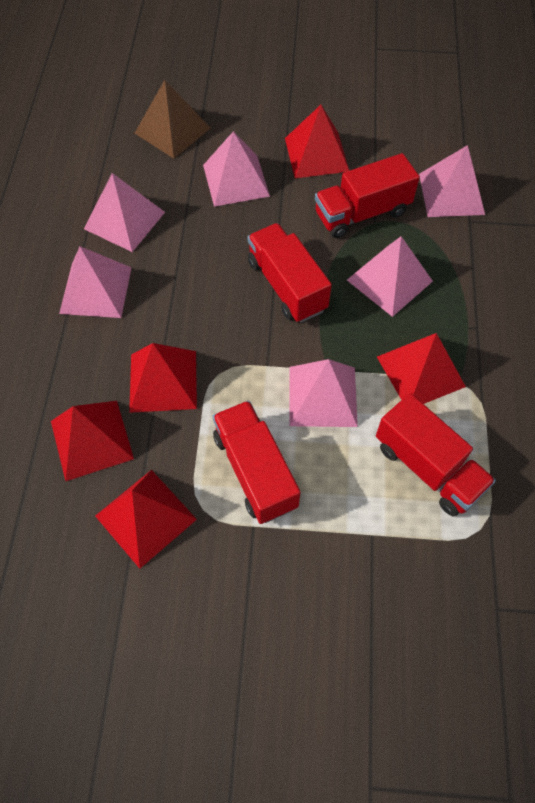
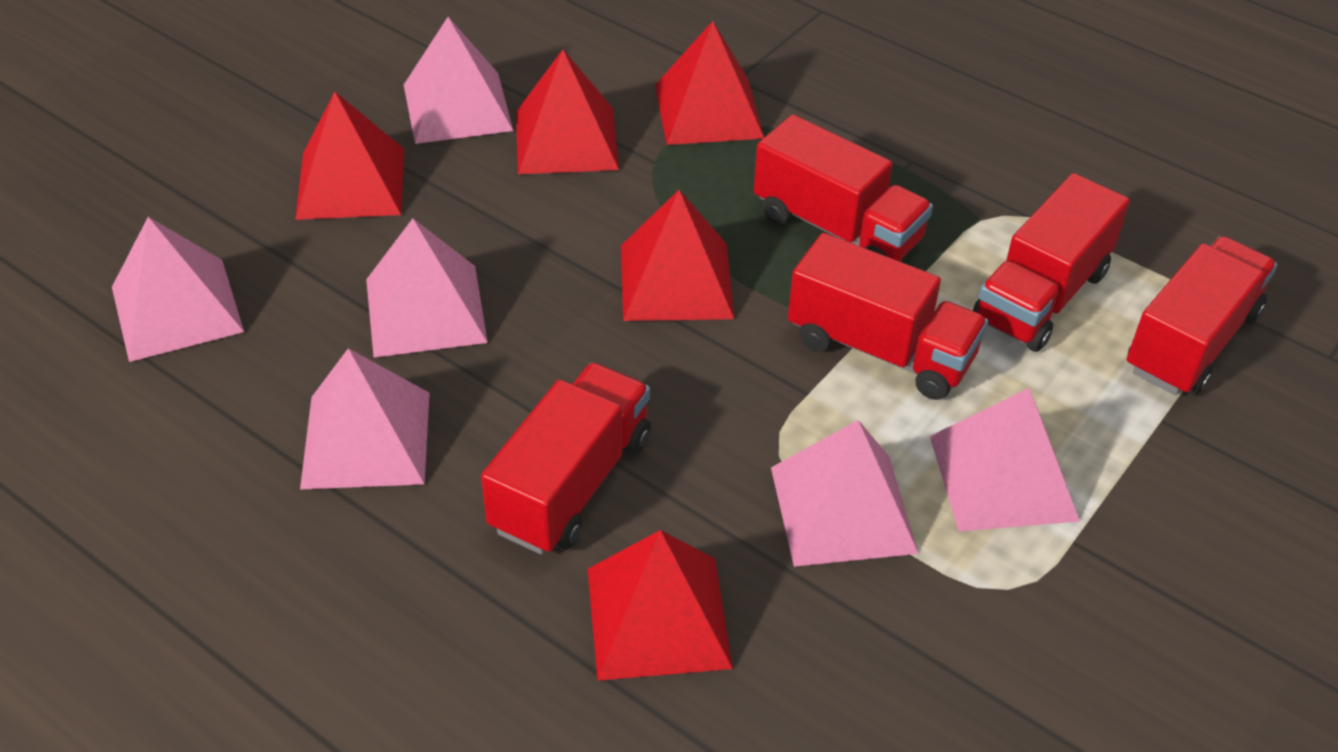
brown pyramid: 1 -> 0
red truck: 4 -> 5

